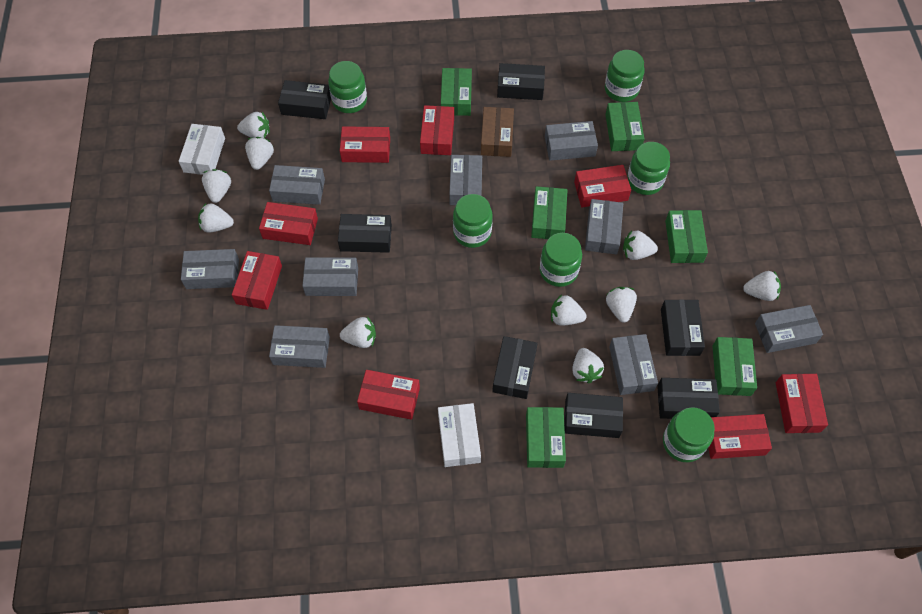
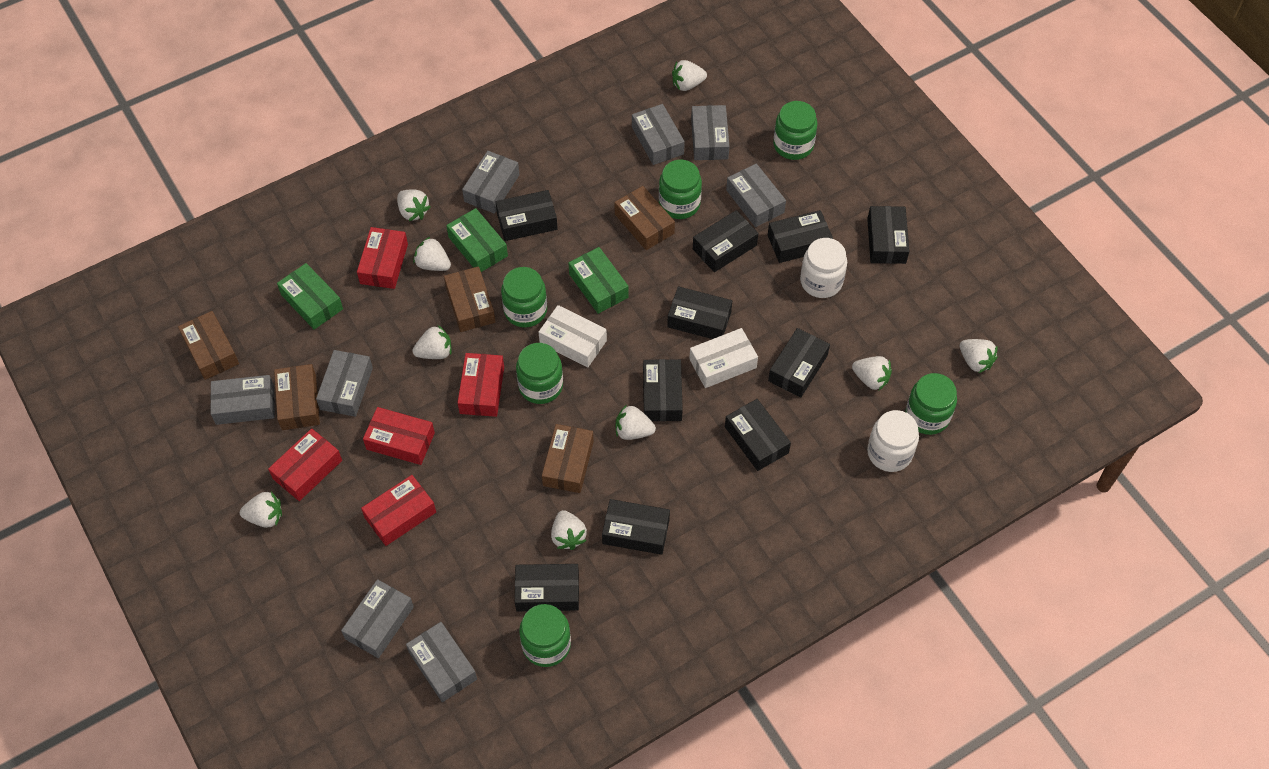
black box: 7 -> 10
brown box: 1 -> 5
green box: 6 -> 3
grey box: 9 -> 8
red box: 8 -> 5
white jar: 0 -> 2
white strawberry: 10 -> 9

